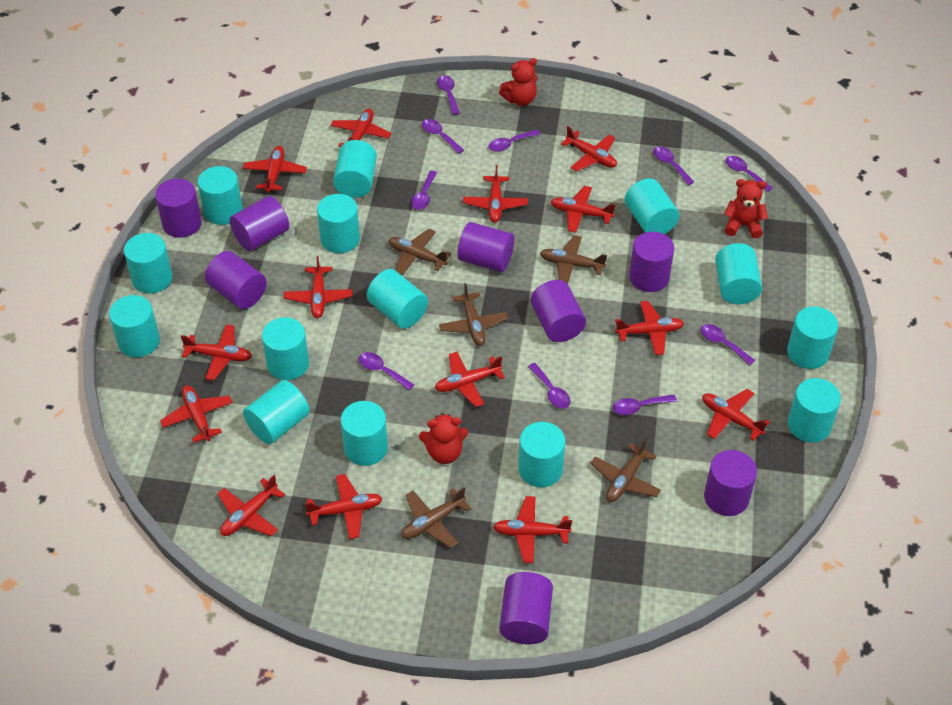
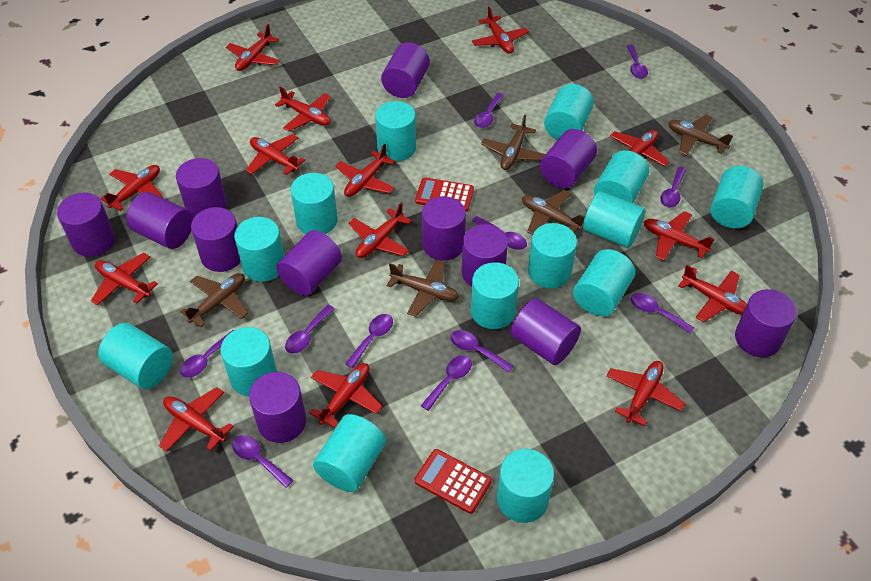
purple cylinder: 8 -> 12
purple spoon: 10 -> 11
red calculator: 0 -> 2
red teddy bear: 3 -> 0

